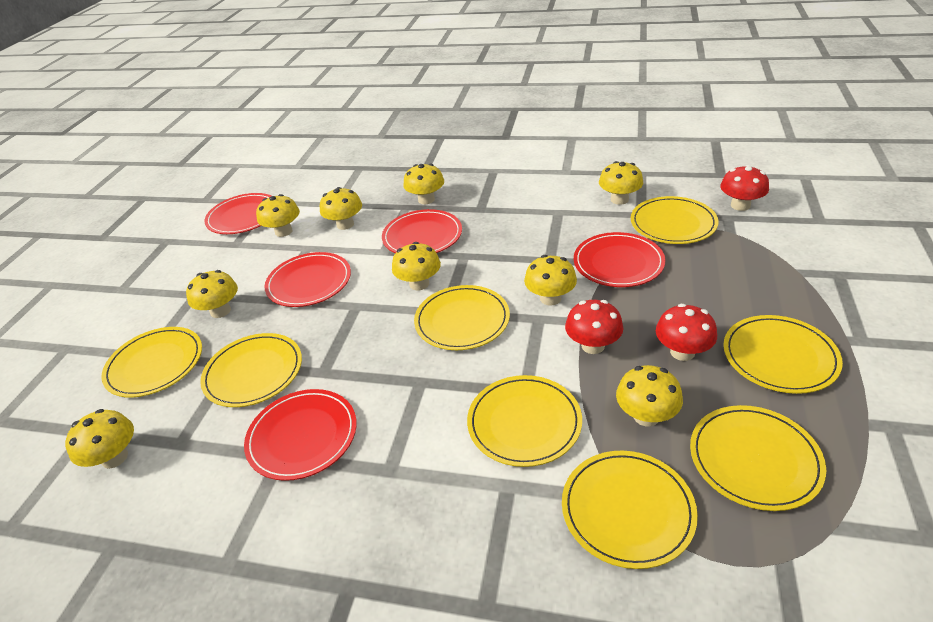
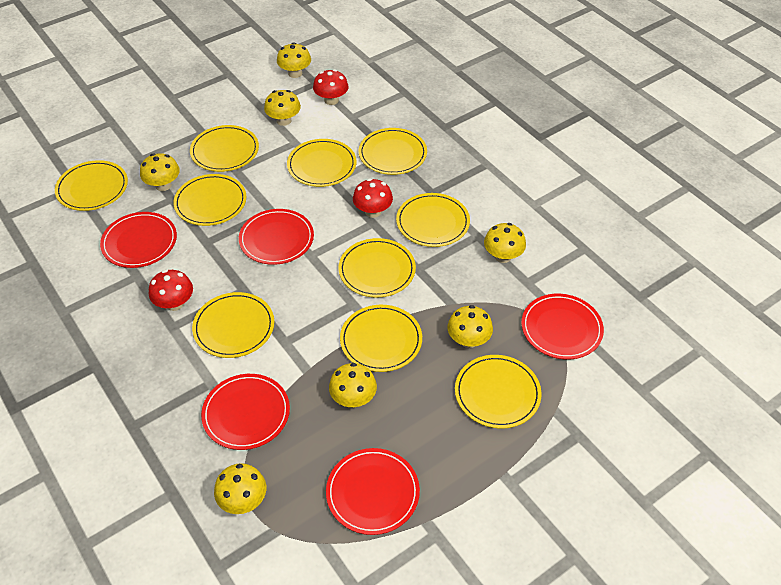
yellow mushroom: 9 -> 7
yellow plate: 8 -> 10

